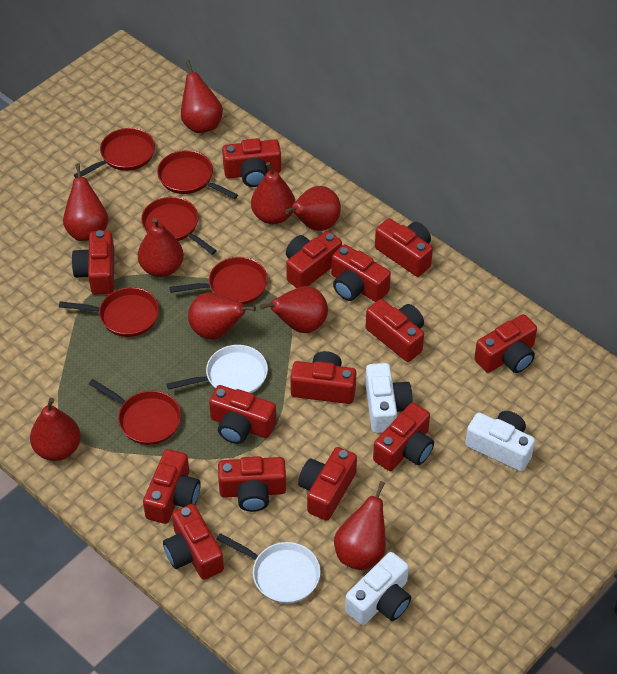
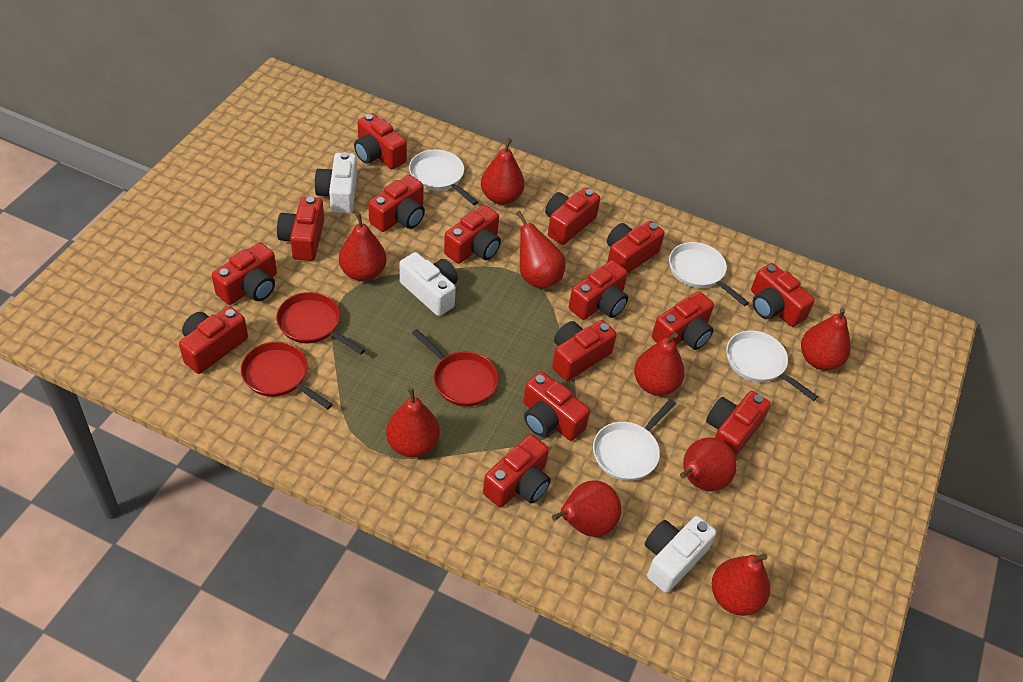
red camera: 14 -> 15
red pan: 6 -> 3
white pan: 2 -> 4

